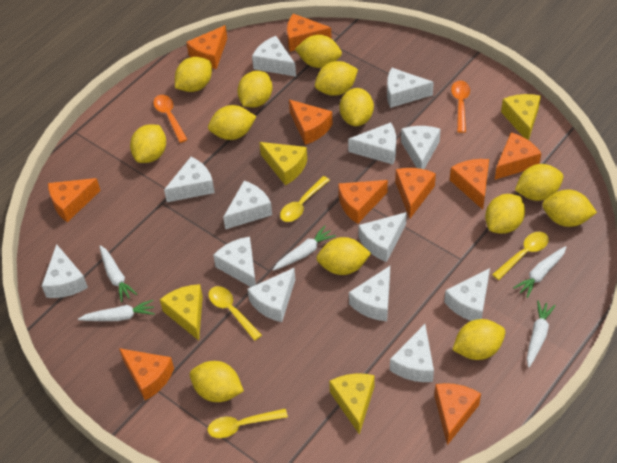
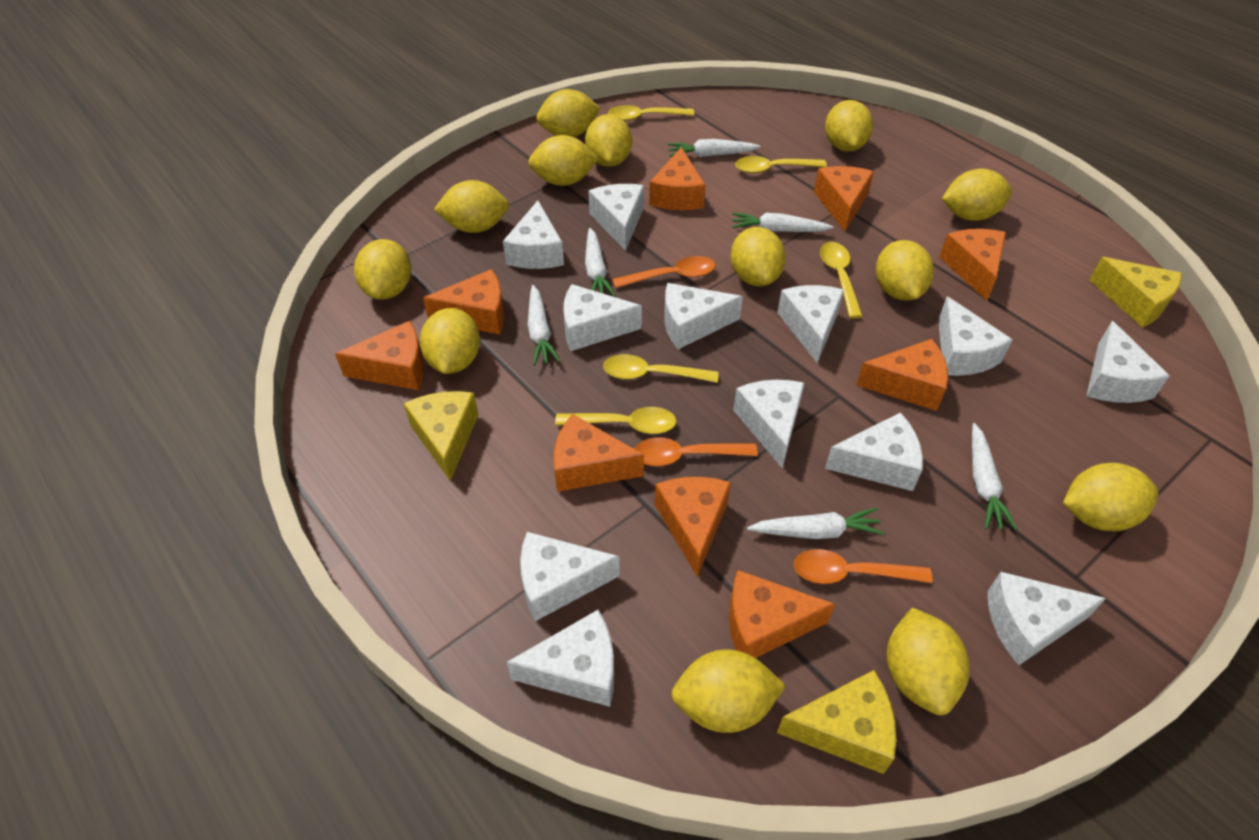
orange cheese: 10 -> 9
orange spoon: 2 -> 3
white carrot: 5 -> 6
white cheese: 13 -> 12
yellow cheese: 4 -> 3
yellow spoon: 4 -> 5

